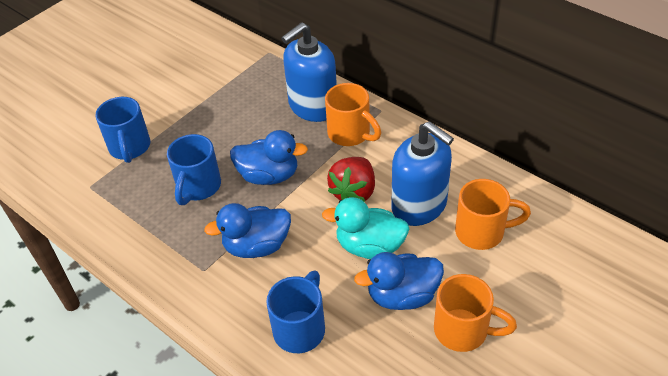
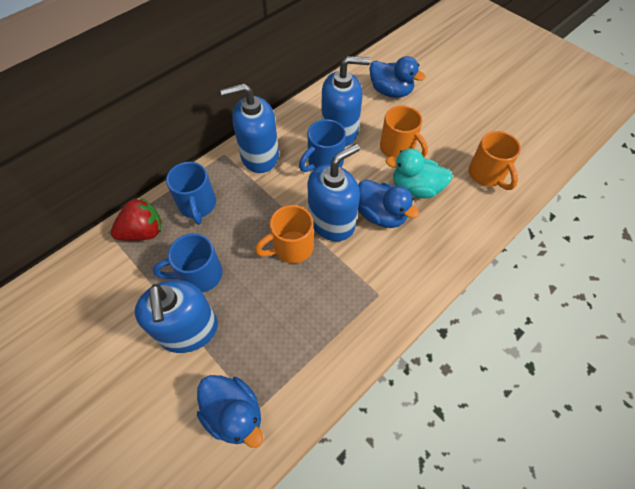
blue soap dispenser: 2 -> 4

